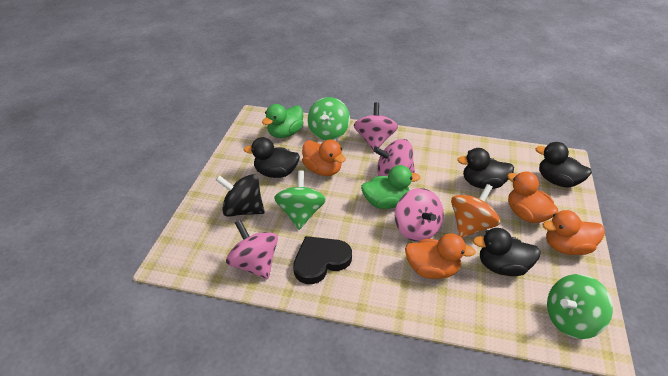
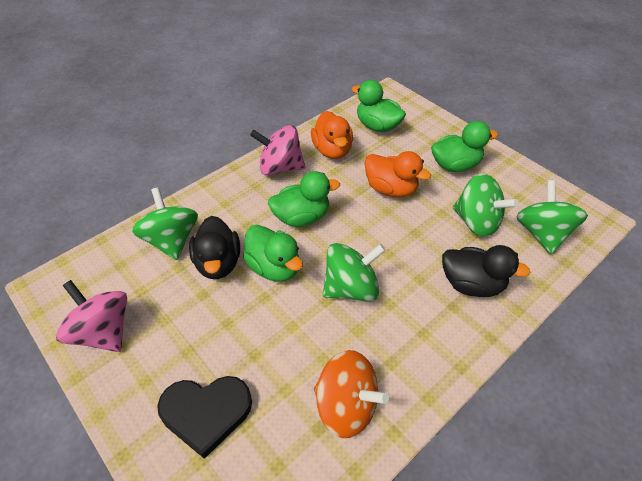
black duck: 4 -> 2
black spinning top: 1 -> 0
green duck: 2 -> 4
green spinning top: 3 -> 4
orange duck: 4 -> 2
pink spinning top: 4 -> 2

